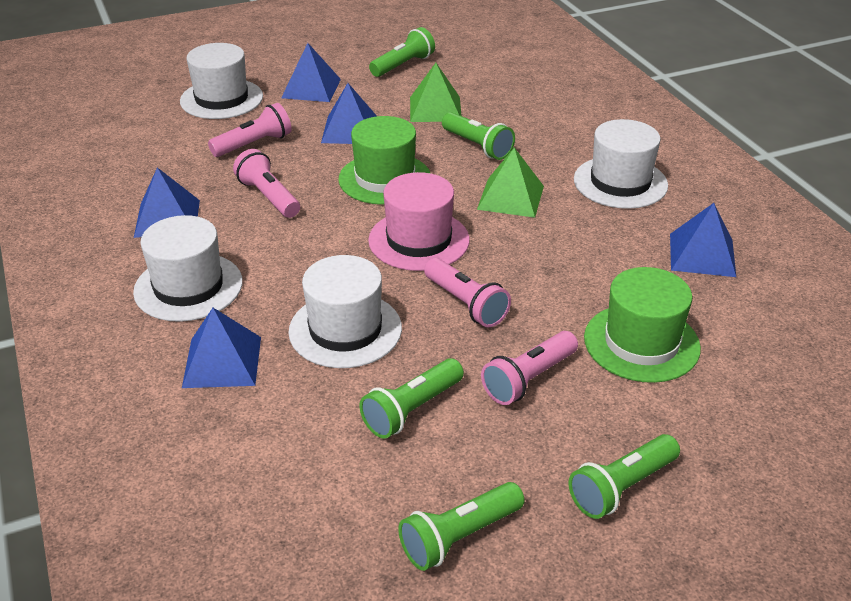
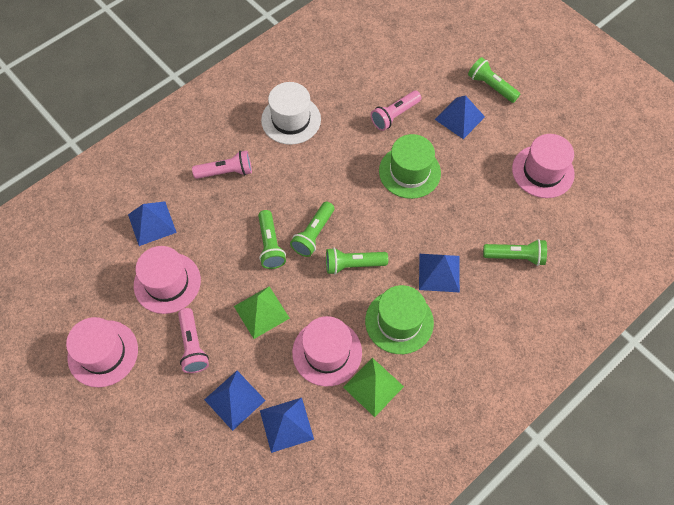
pink flashlight: 4 -> 3
pink hat: 1 -> 4
white hat: 4 -> 1

